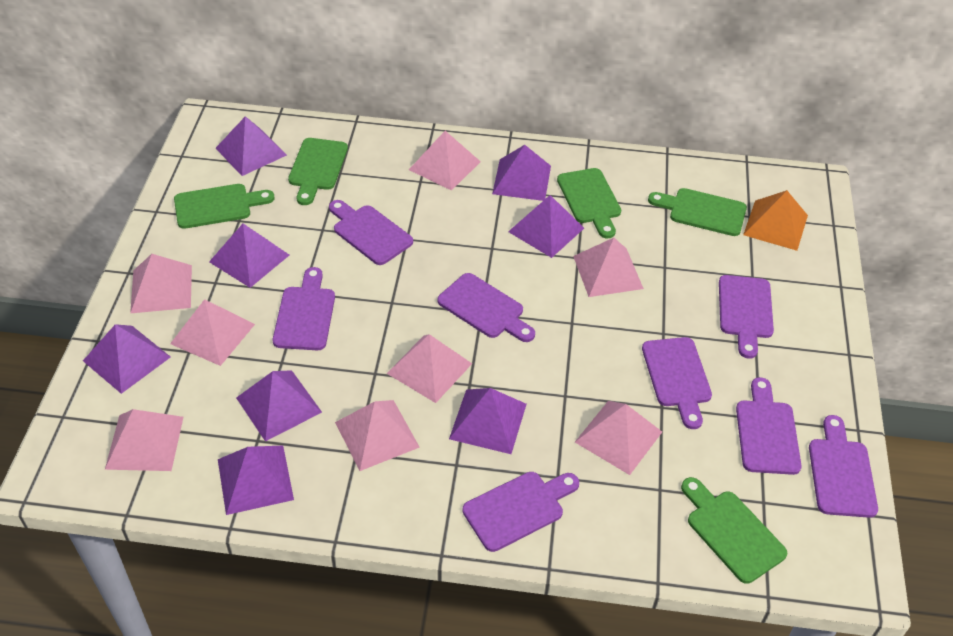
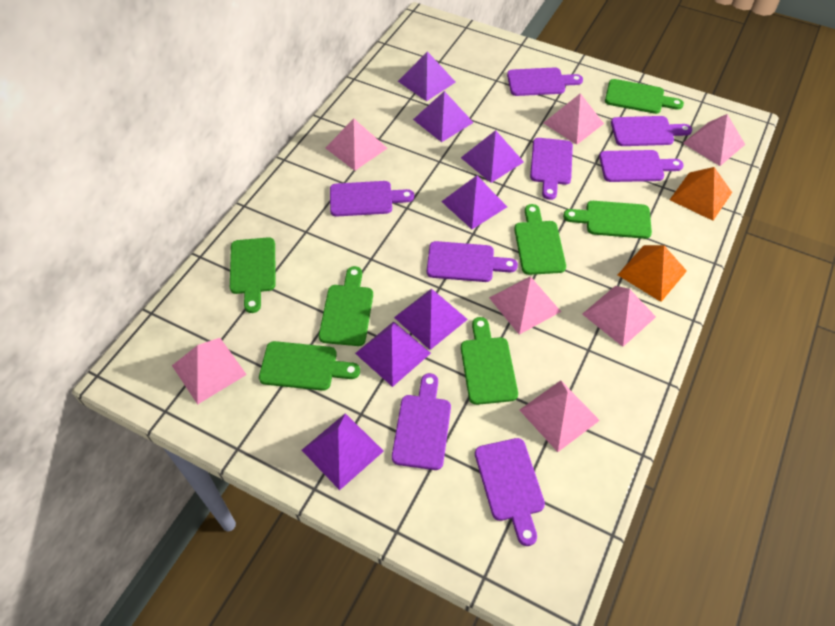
green cutting board: 5 -> 7
orange pyramid: 1 -> 2
pink pyramid: 8 -> 7
purple pyramid: 8 -> 7

